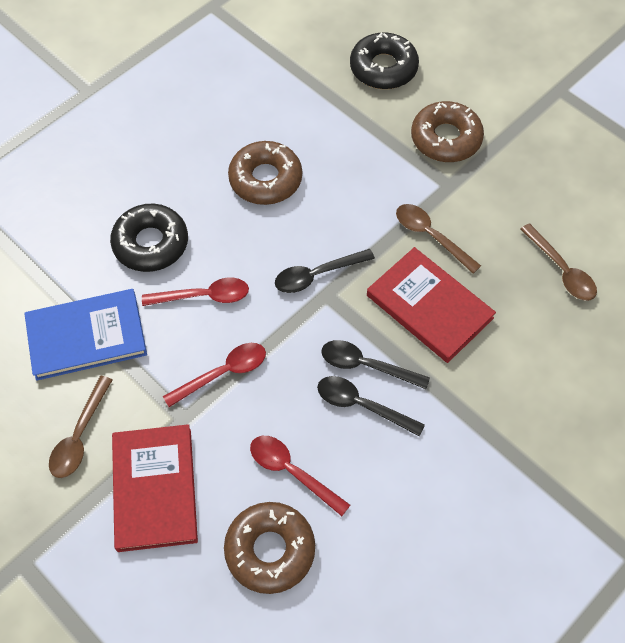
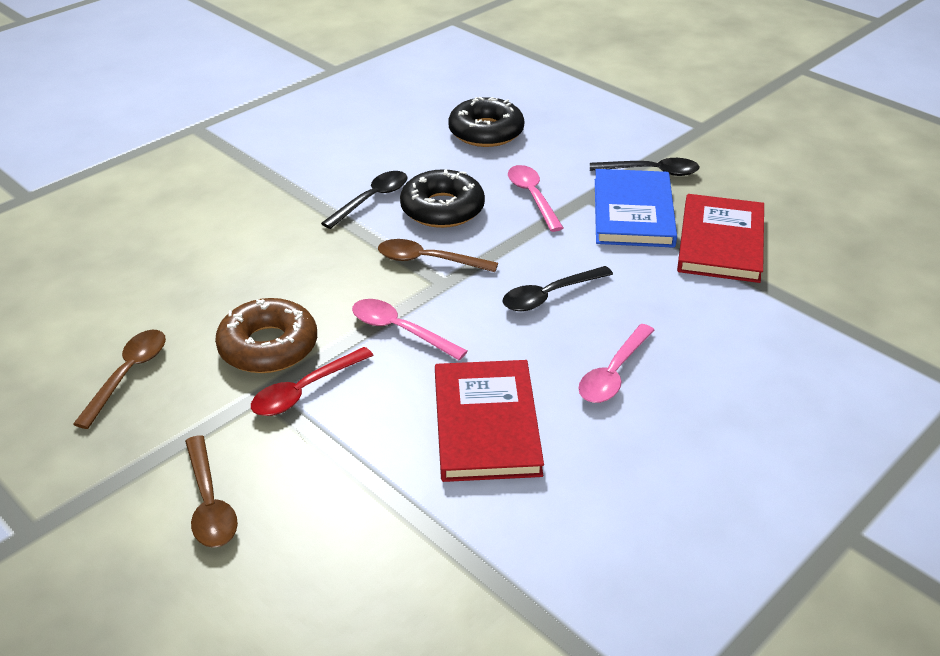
brown donut: 3 -> 1
pink spoon: 0 -> 3
red spoon: 3 -> 1

